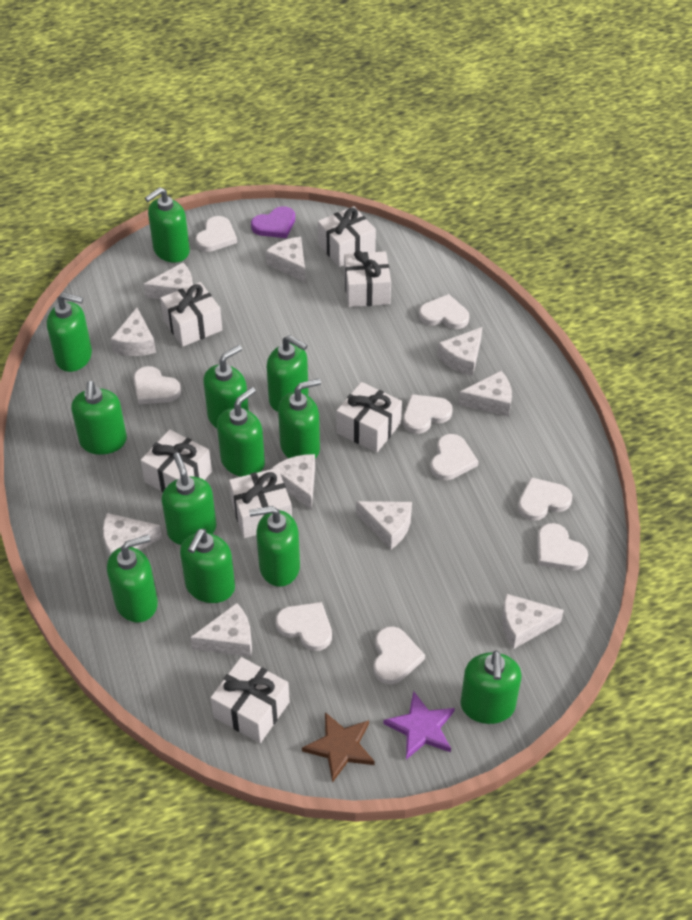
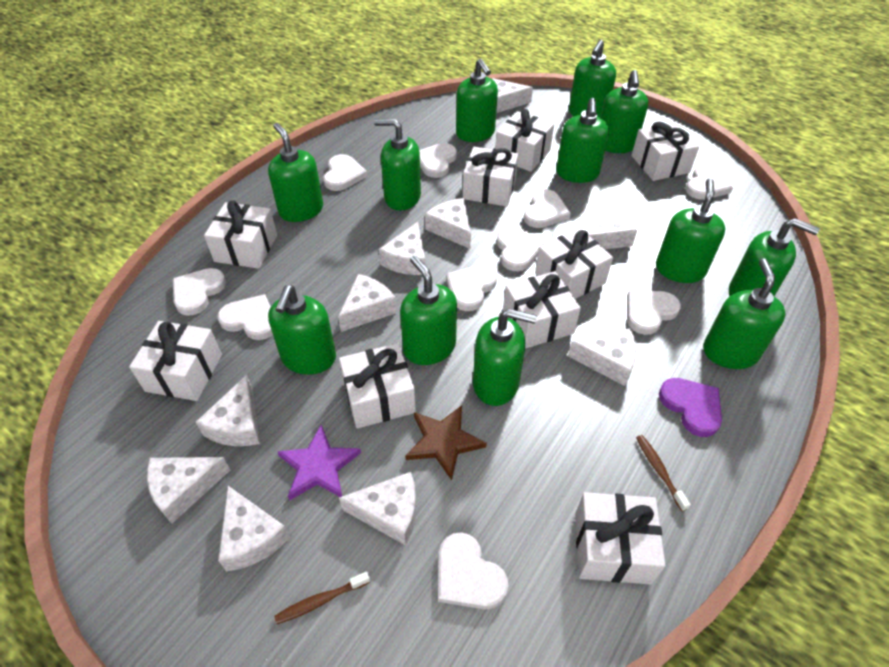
brown toothbrush: 0 -> 2
white gift: 7 -> 9
white heart: 9 -> 10

